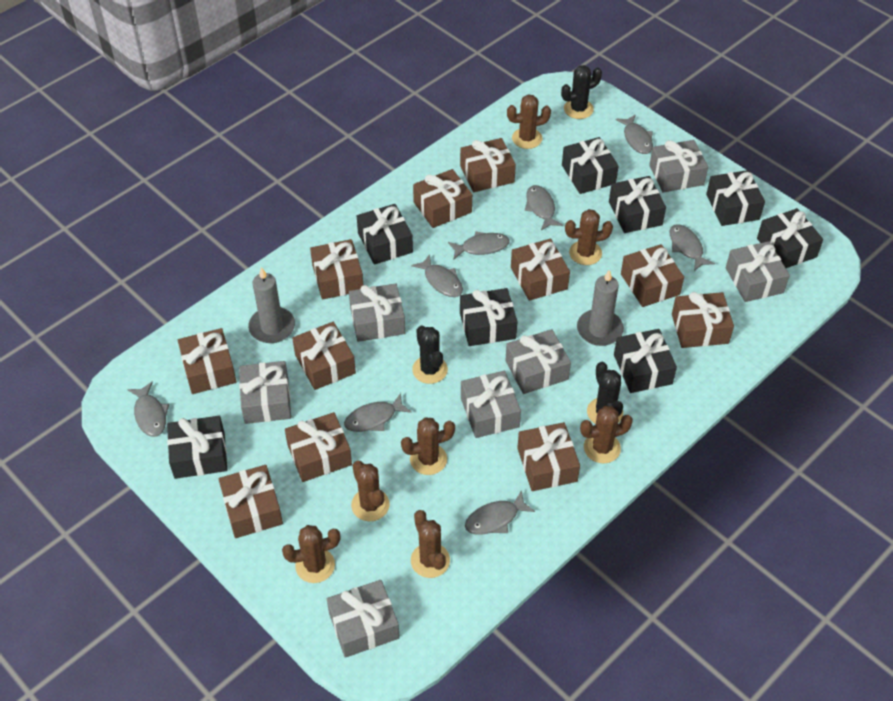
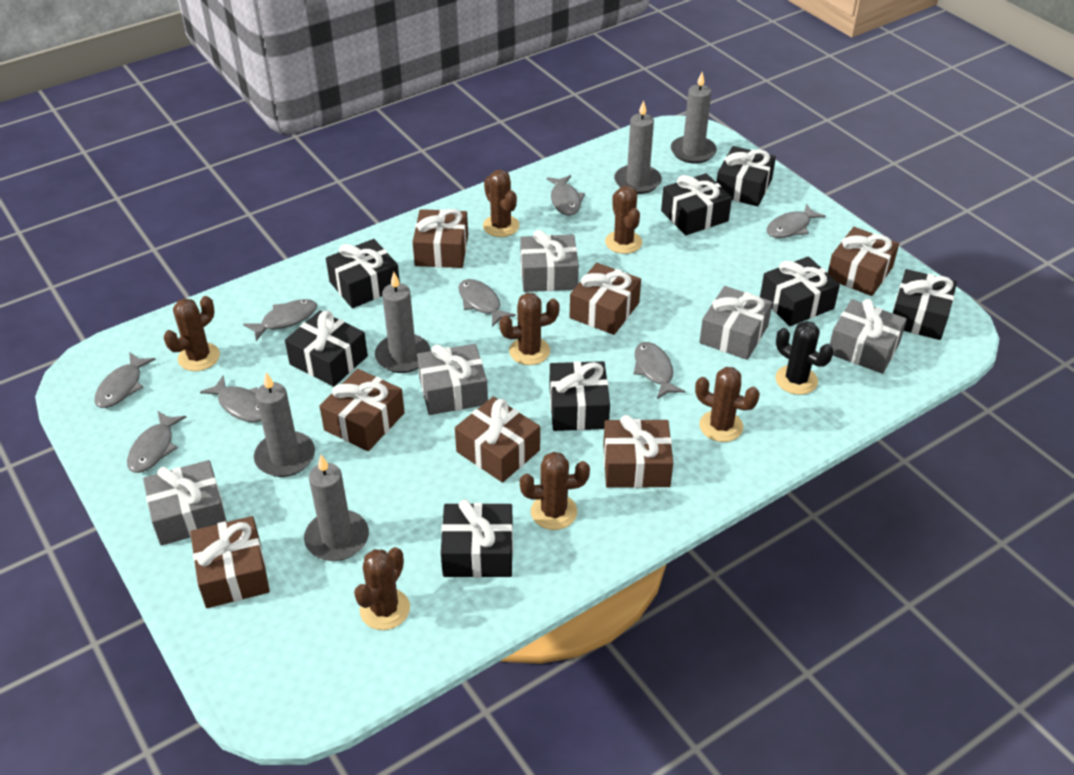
black cactus: 3 -> 1
brown gift: 11 -> 7
grey candle: 2 -> 5
grey gift: 7 -> 5

